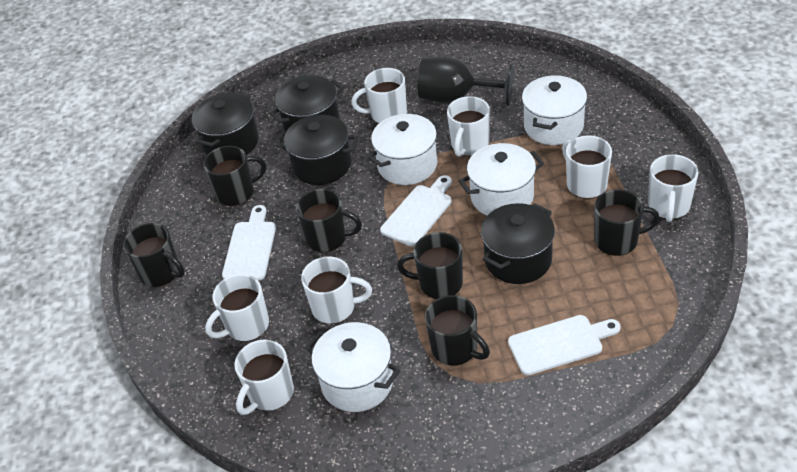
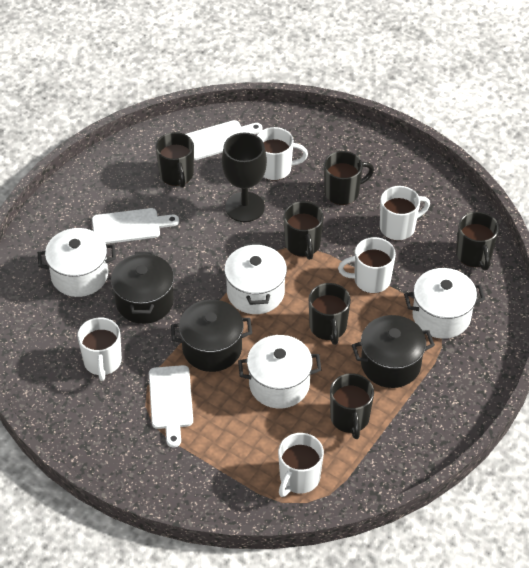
black pot: 4 -> 3
white mug: 7 -> 5

